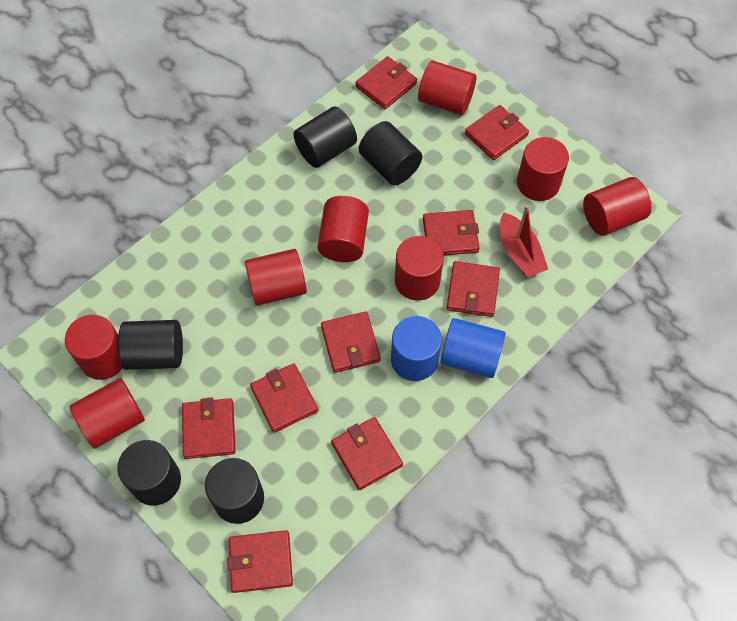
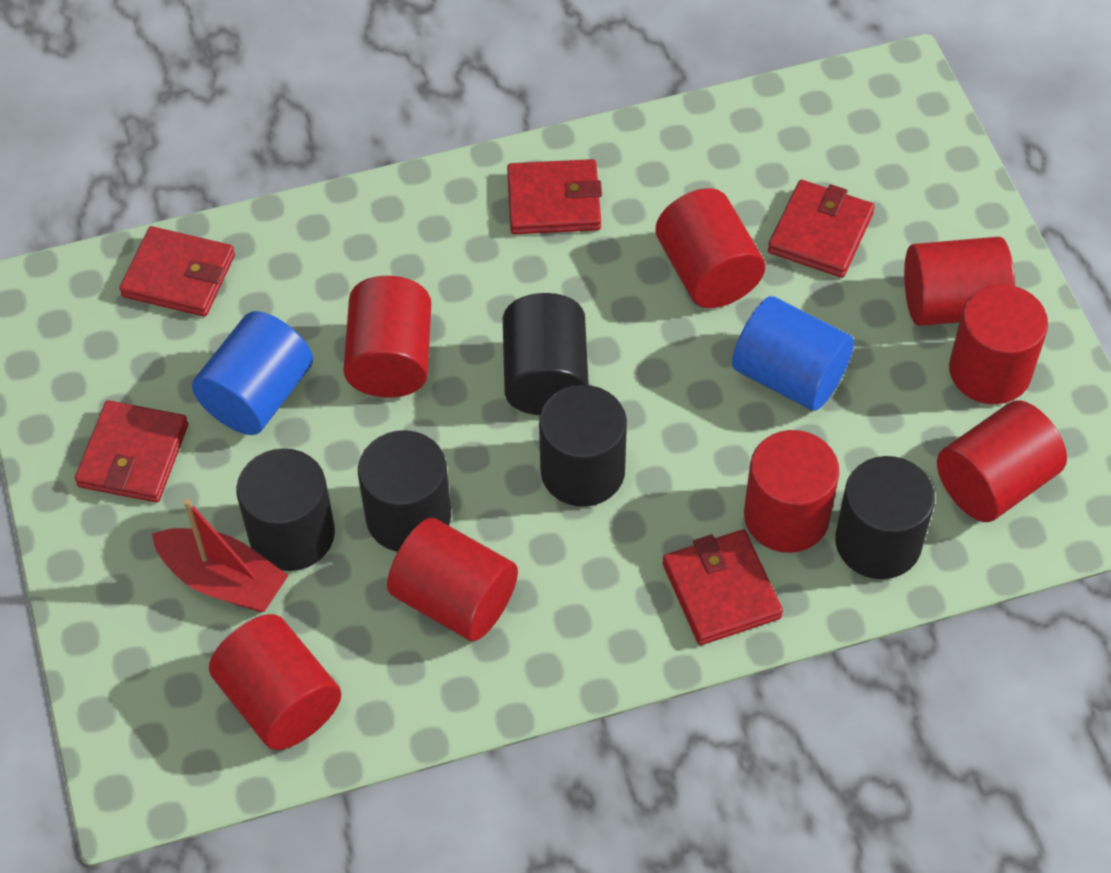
red wallet: 9 -> 5

